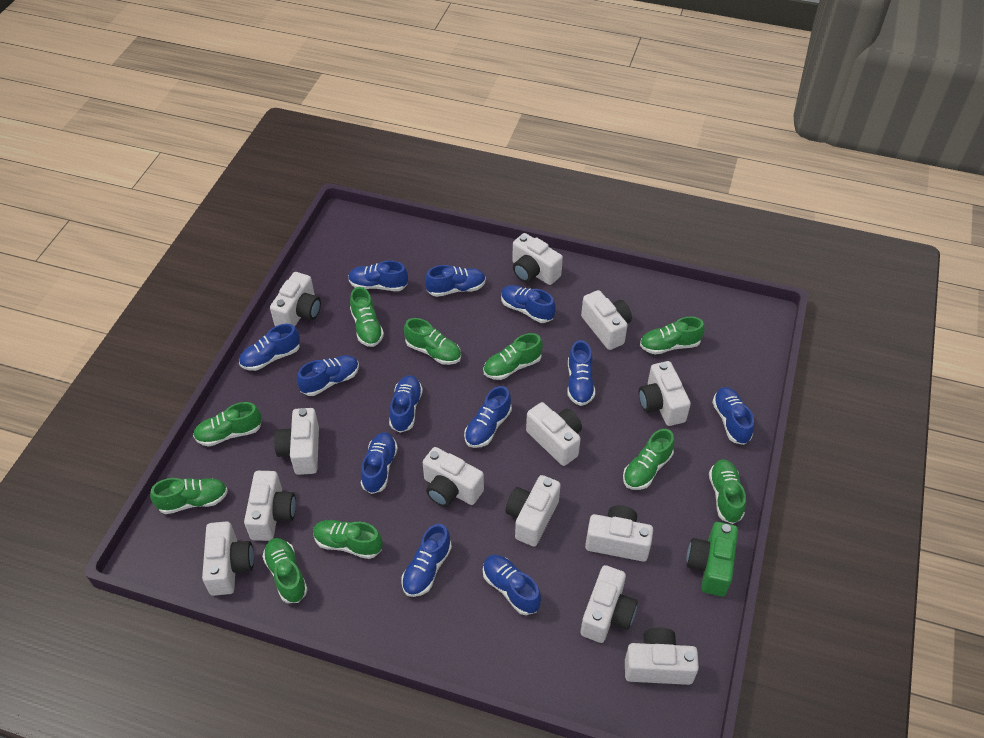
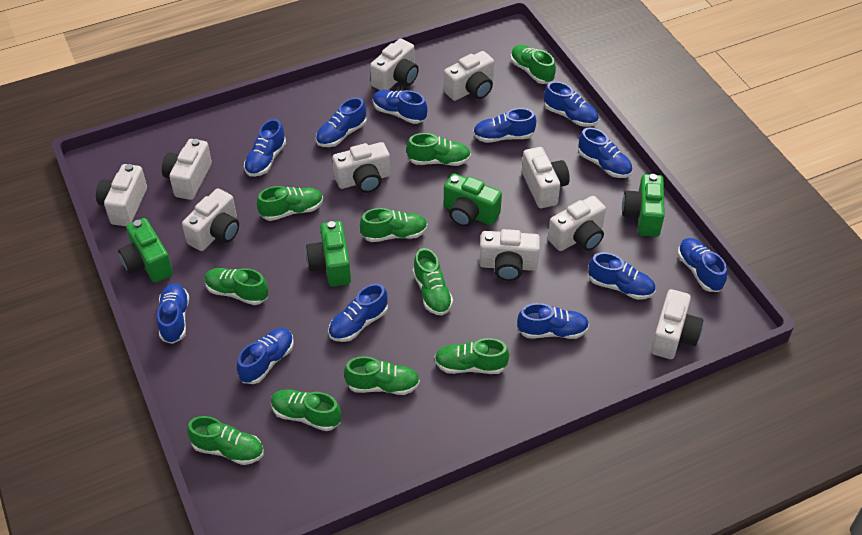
green camera: 1 -> 4
white camera: 13 -> 10

